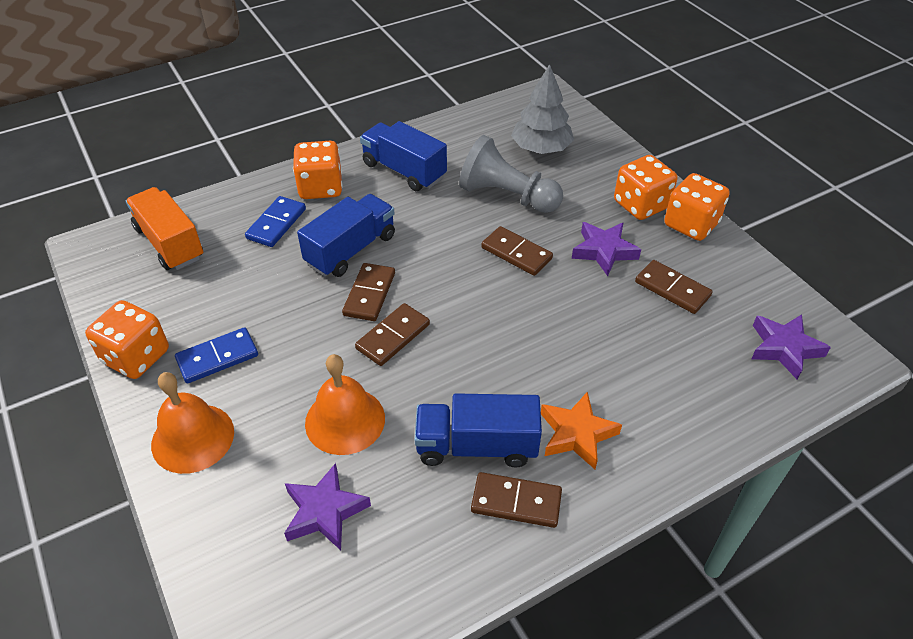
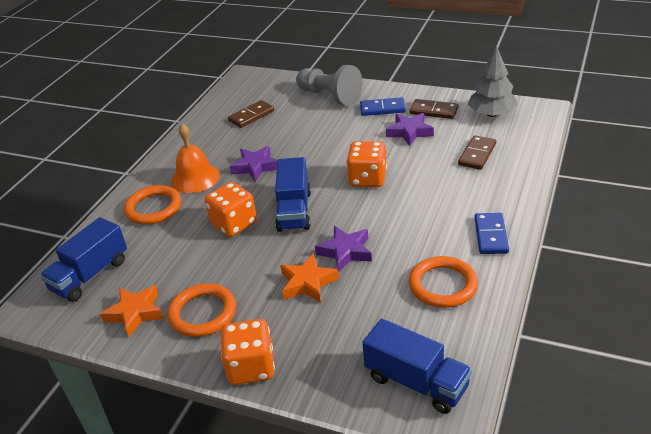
brown domino: 5 -> 3
orange bell: 2 -> 1
orange dice: 4 -> 3
orange ring: 0 -> 3
orange star: 1 -> 2
orange truck: 1 -> 0

